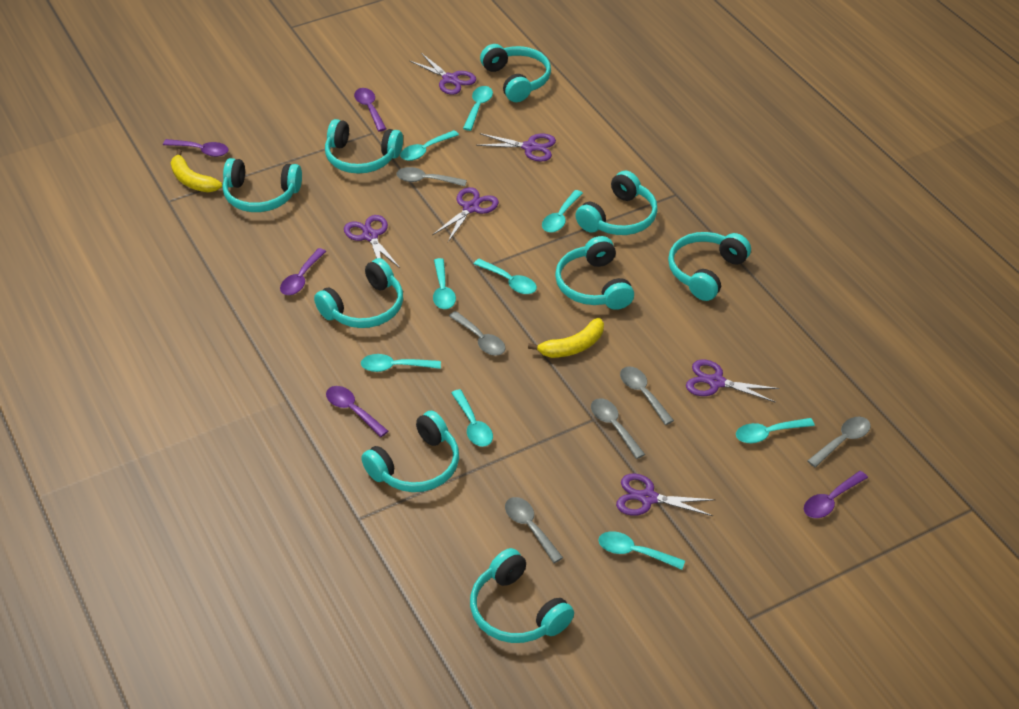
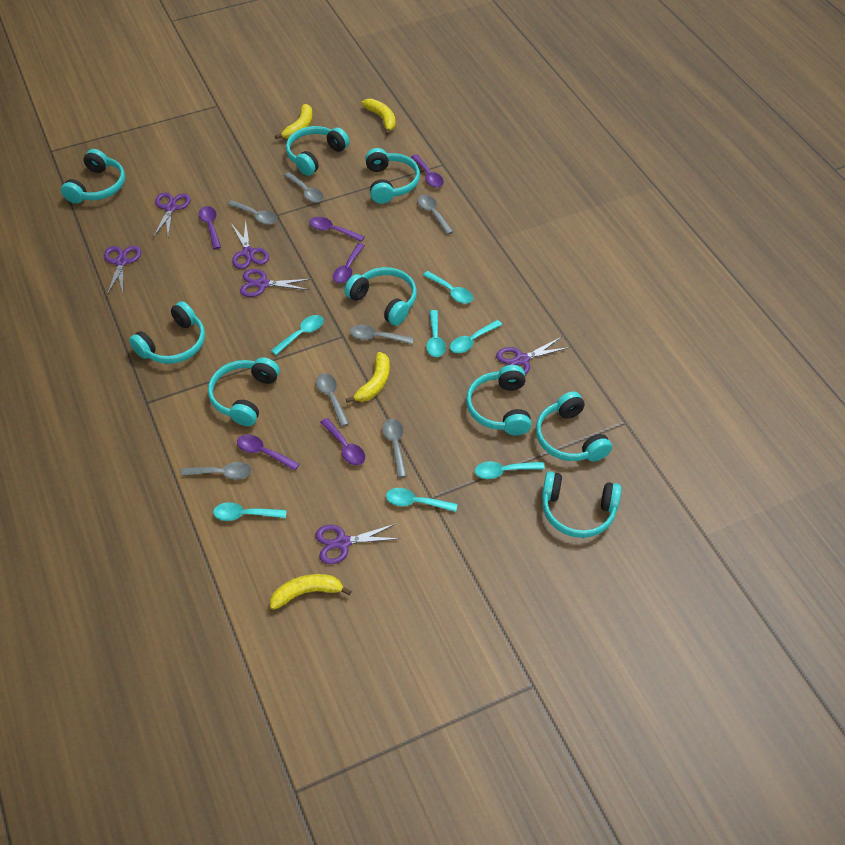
grey spoon: 6 -> 7
purple spoon: 5 -> 6
turquoise spoon: 9 -> 7
yellow banana: 2 -> 4

